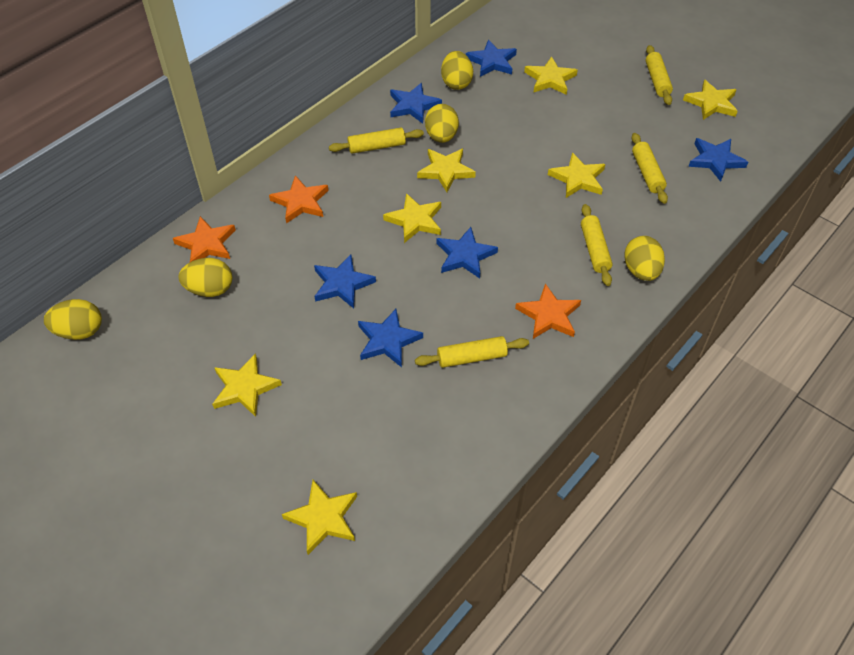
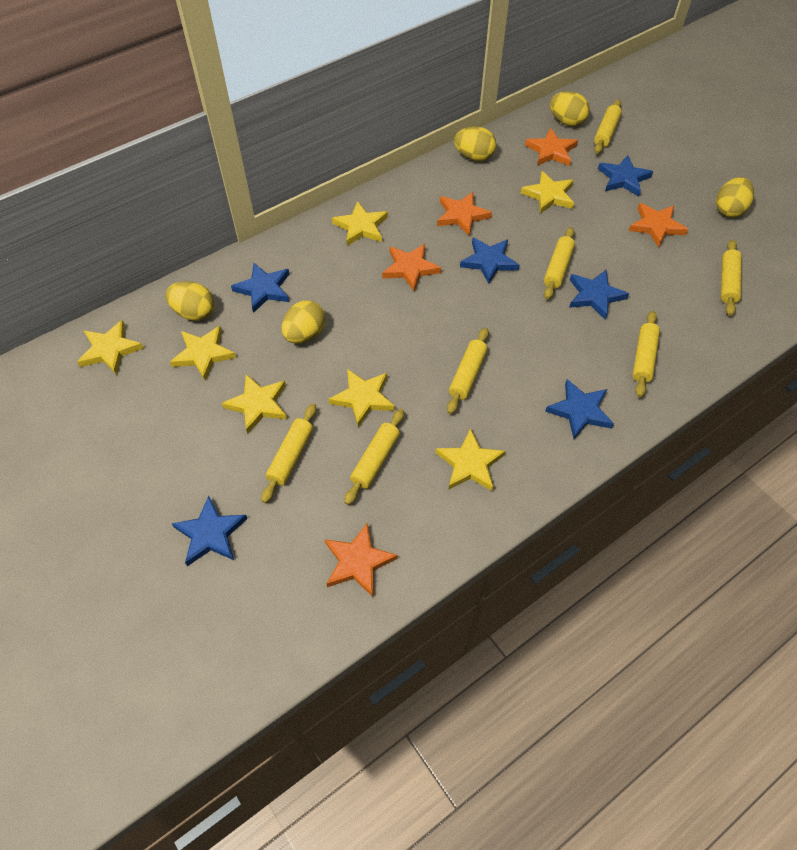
orange star: 3 -> 5
yellow rolling pin: 5 -> 7

